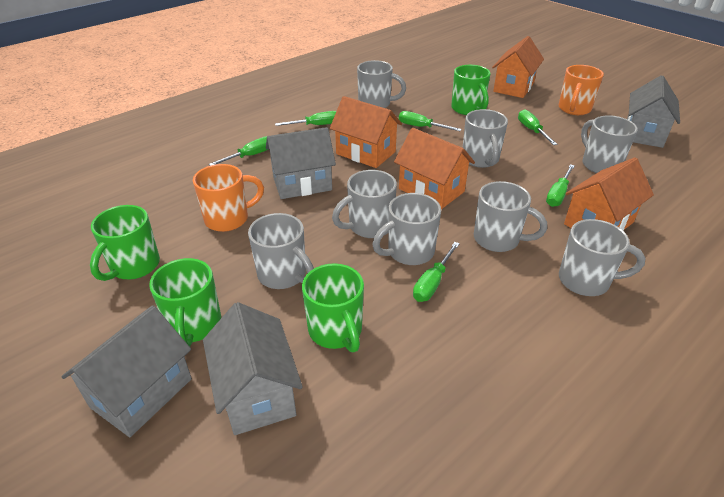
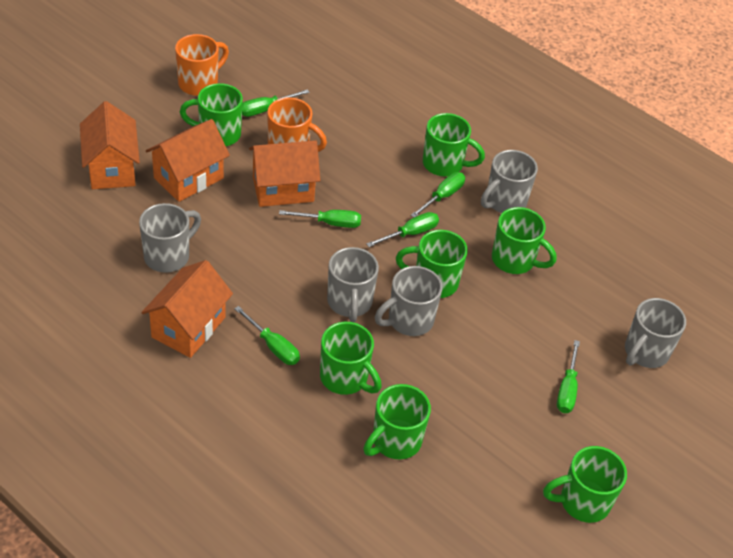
green mug: 4 -> 7
grey house: 4 -> 0
grey mug: 8 -> 5

